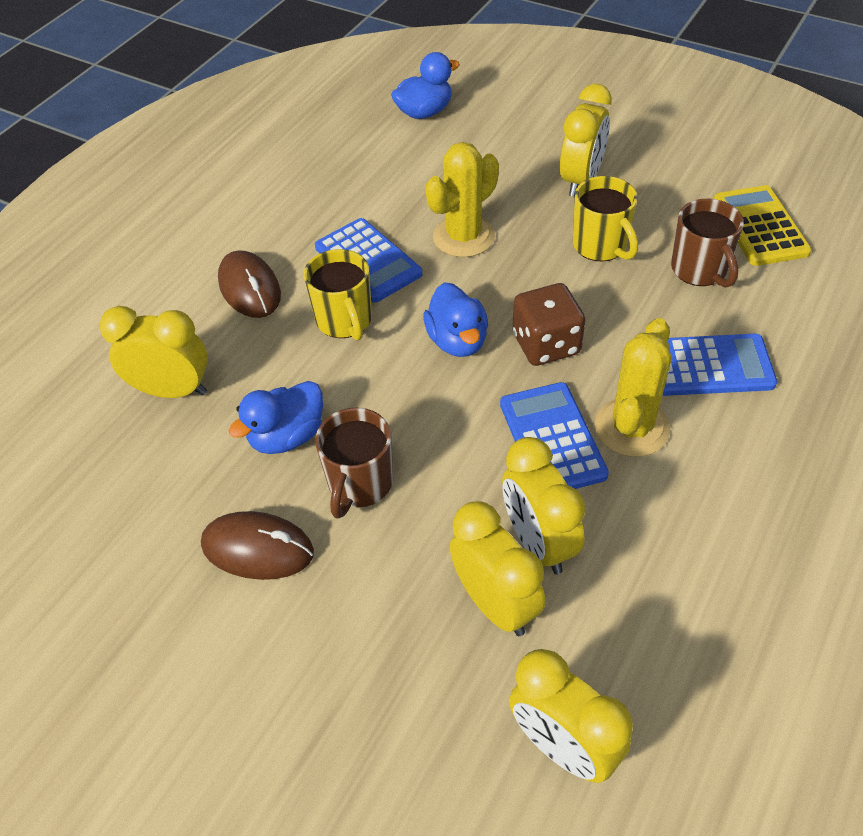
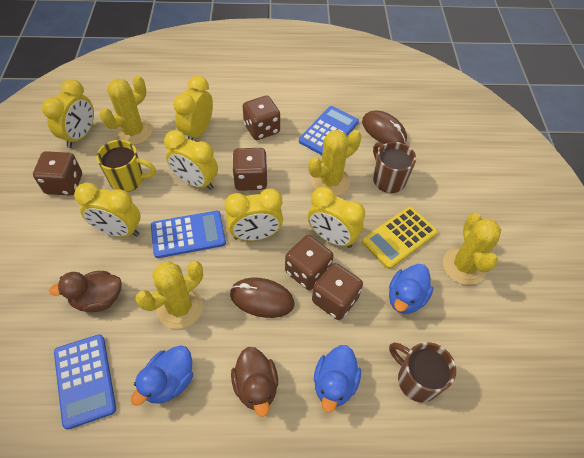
brown dice: 1 -> 5
brown duck: 0 -> 2
yellow cactus: 2 -> 4
yellow clock: 5 -> 6
yellow mug: 2 -> 1

